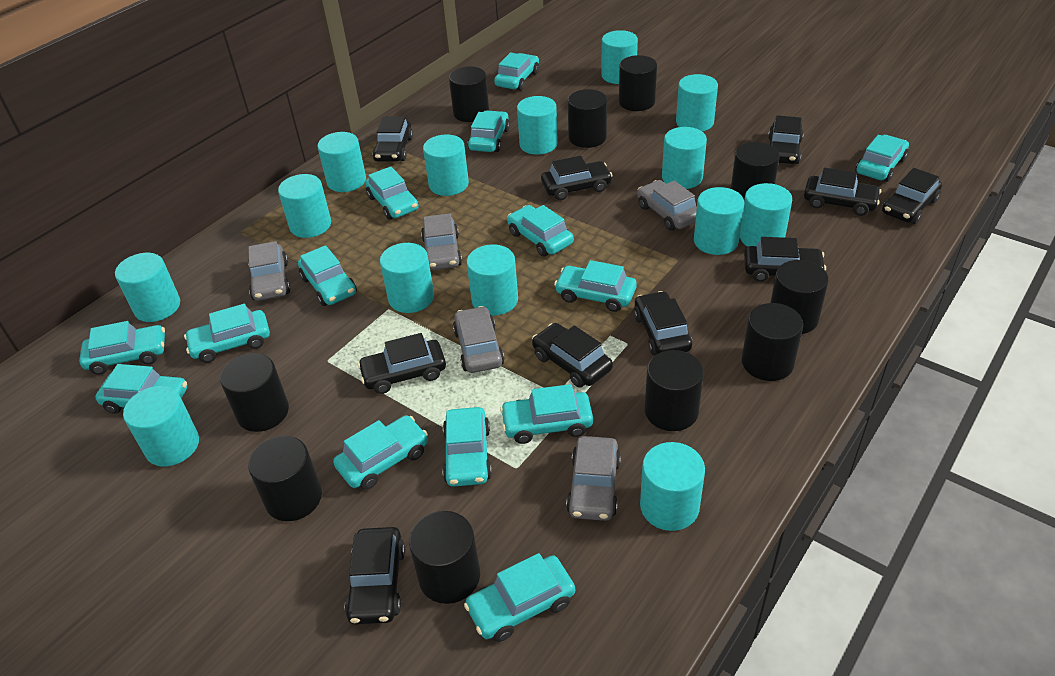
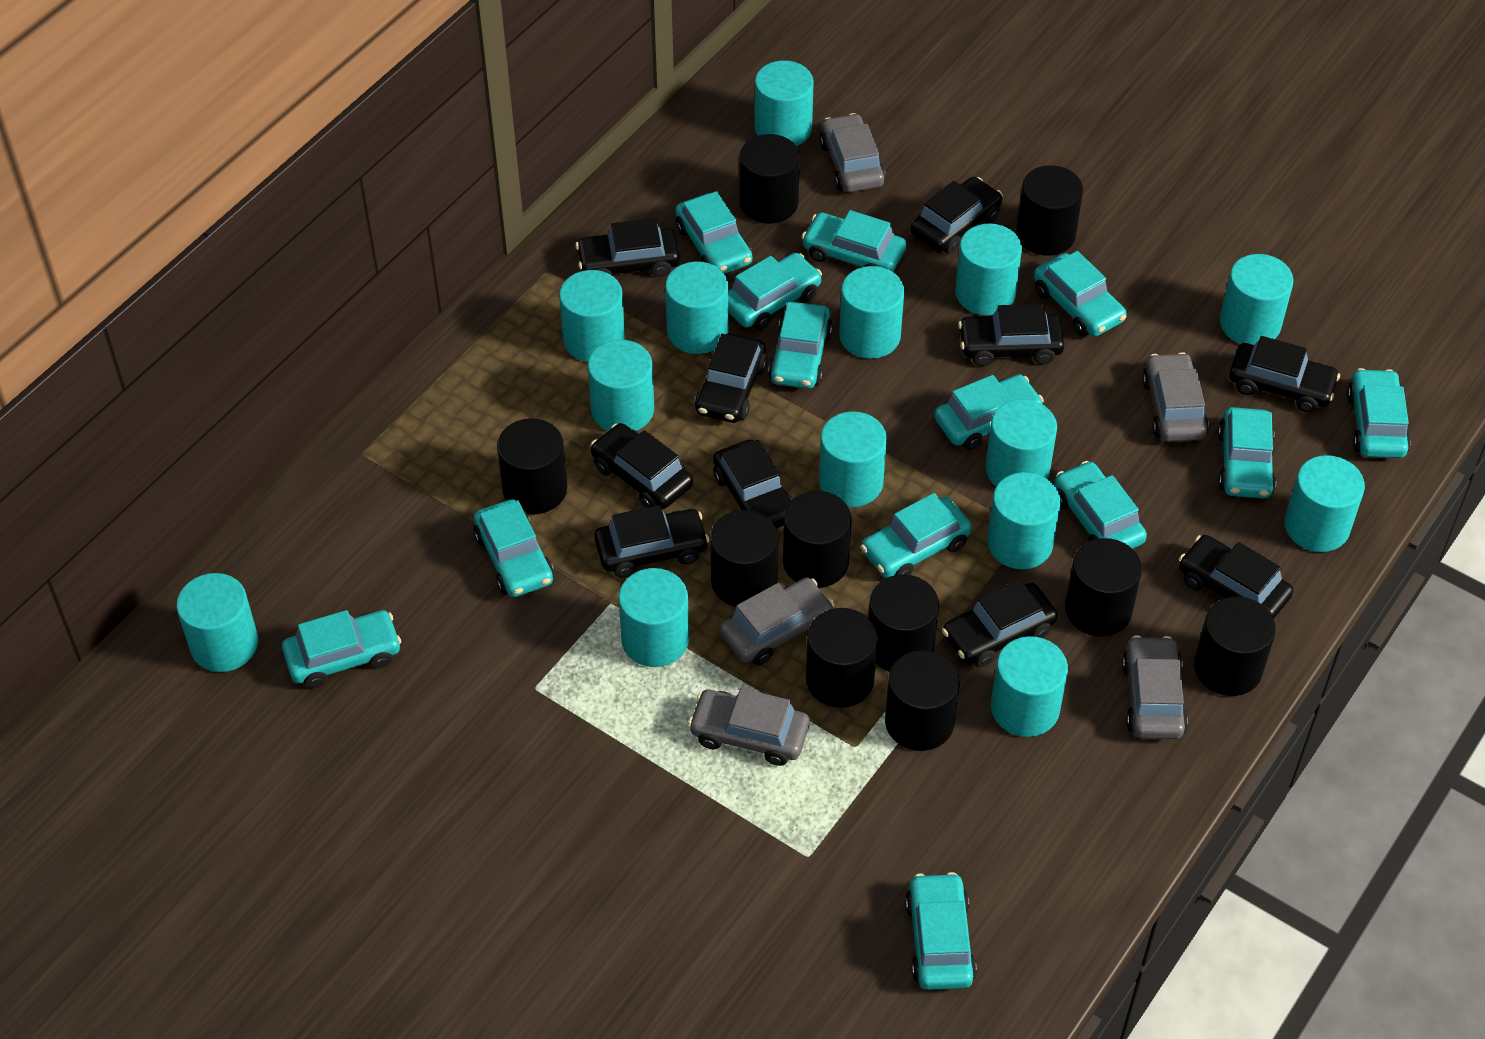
turquoise car: 14 -> 13

